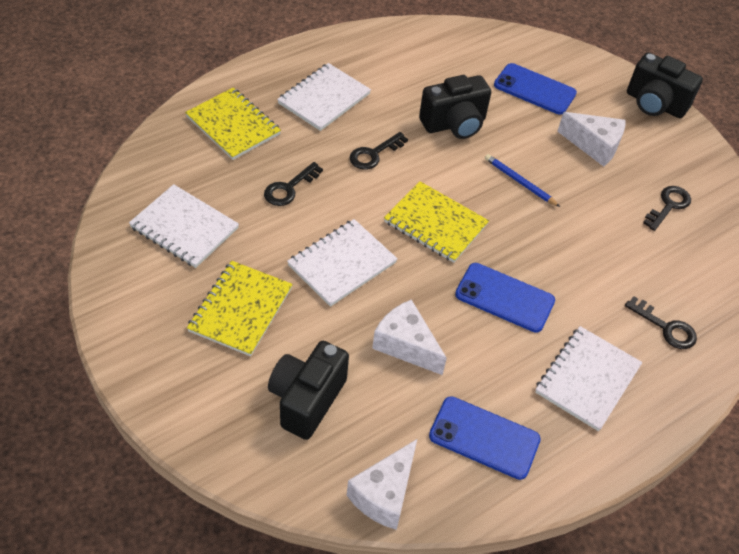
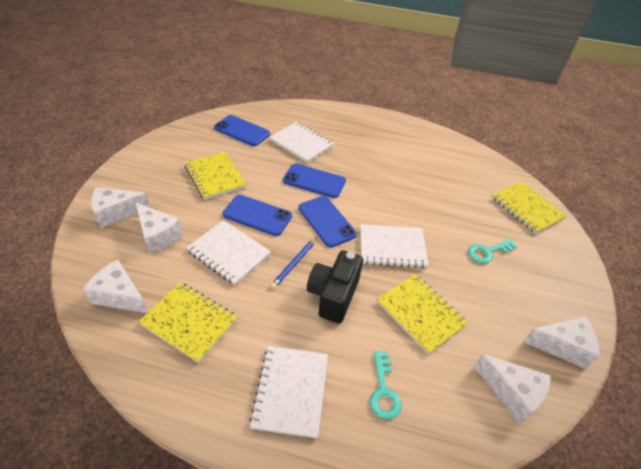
black camera: 3 -> 1
black key: 4 -> 0
blue phone: 3 -> 4
turquoise key: 0 -> 2
white cheese: 3 -> 5
yellow notebook: 3 -> 4

